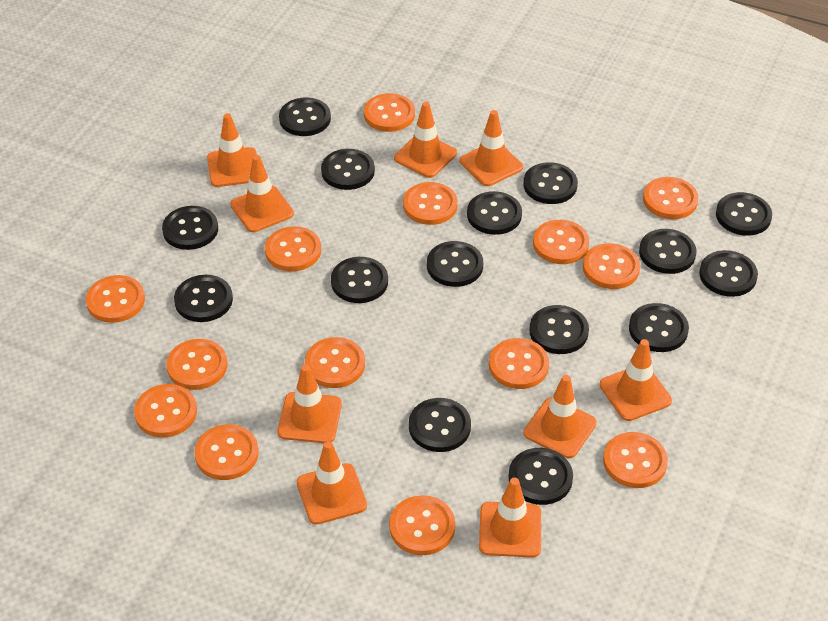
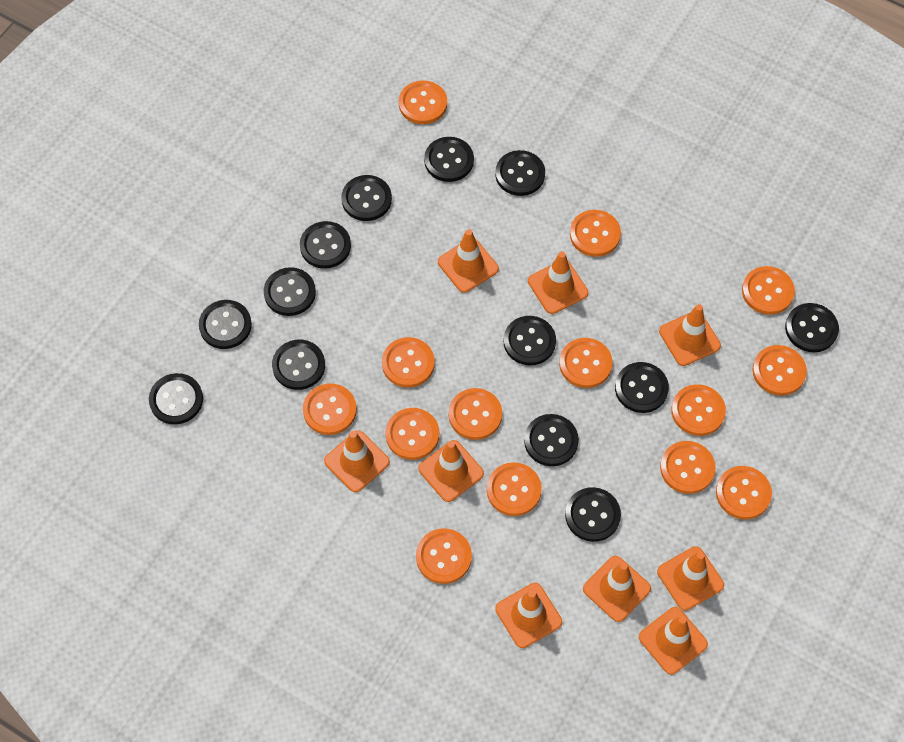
black button: 15 -> 13

